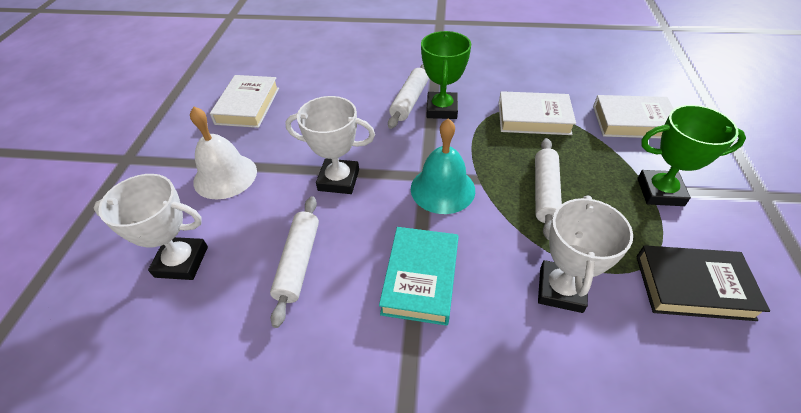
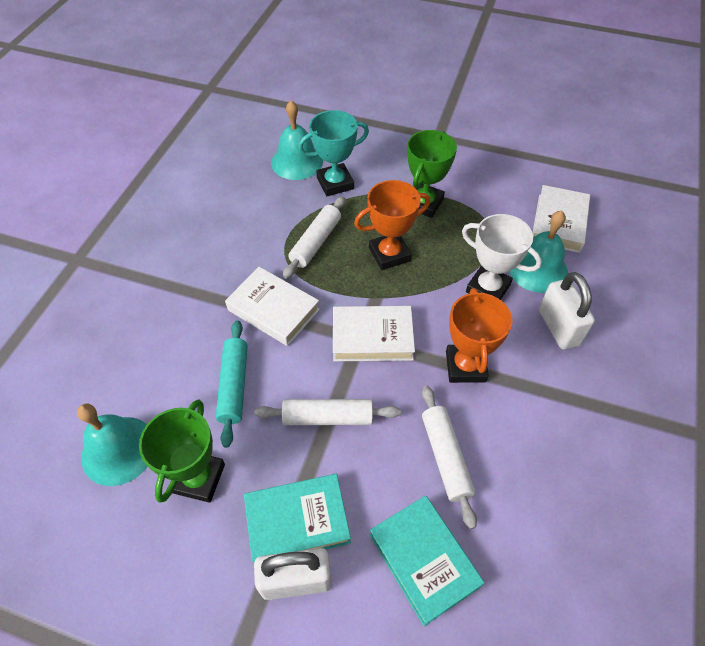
black book: 1 -> 0
orange trophy: 0 -> 2
turquoise bell: 1 -> 3
turquoise book: 1 -> 2
turquoise rolling pin: 0 -> 1
turquoise trophy: 0 -> 1
white bell: 1 -> 0
white padlock: 0 -> 2
white trophy: 3 -> 1

